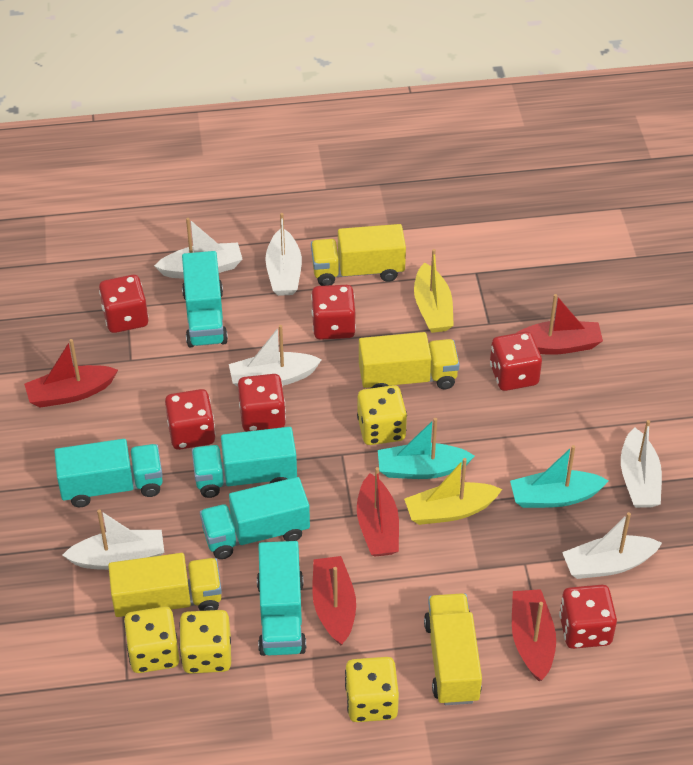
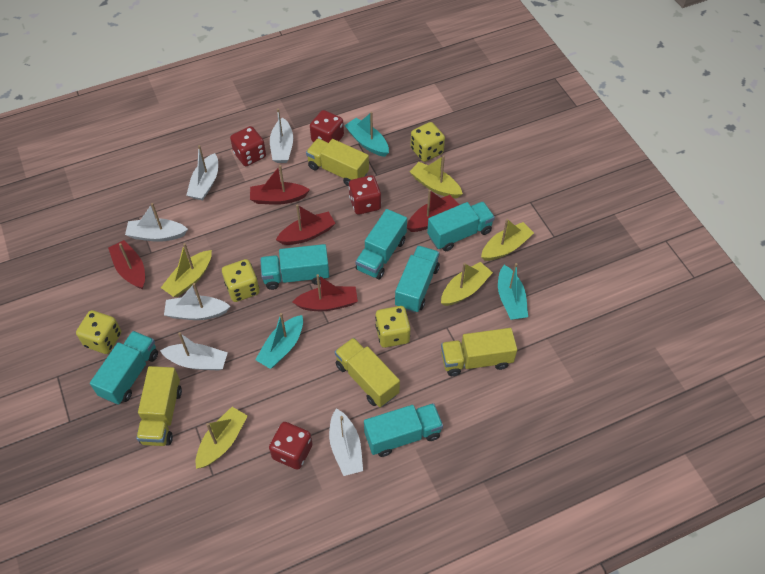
red dice: 6 -> 4
turquoise boat: 2 -> 3
turquoise truck: 5 -> 6
yellow boat: 2 -> 5

